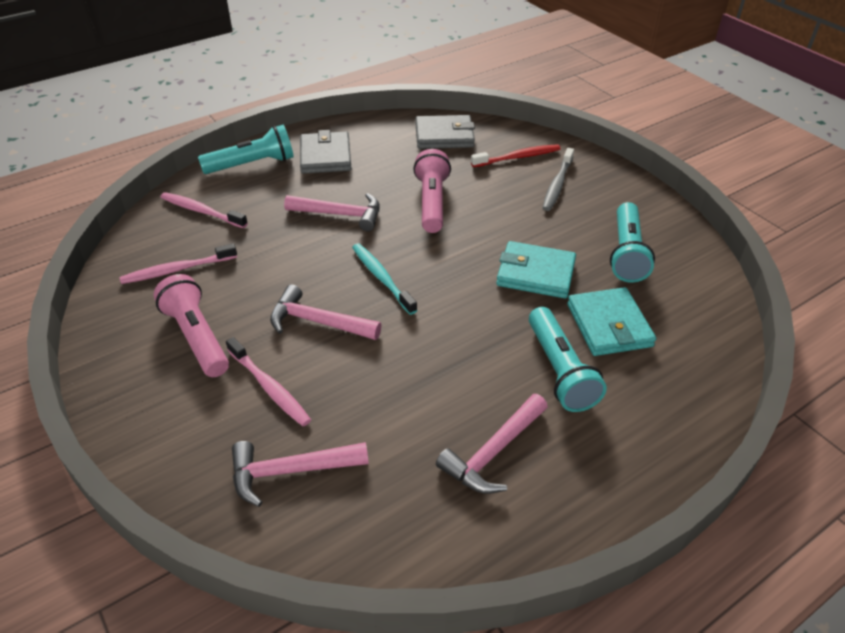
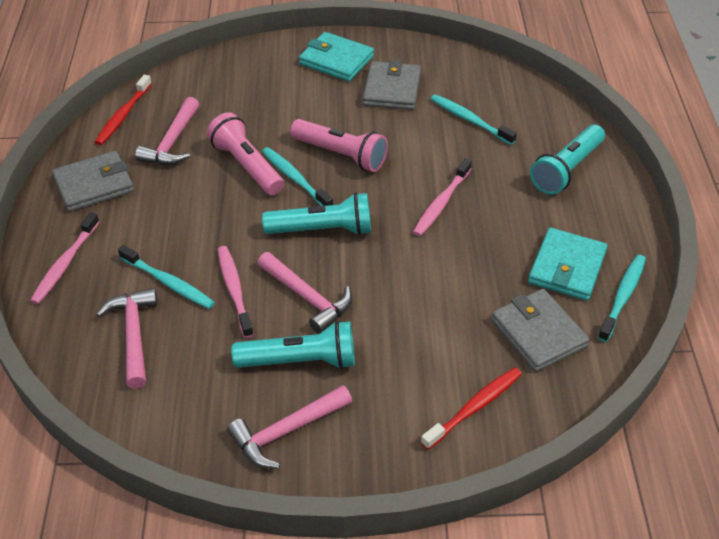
grey toothbrush: 1 -> 0
grey wallet: 2 -> 3
red toothbrush: 1 -> 2
turquoise toothbrush: 1 -> 4

